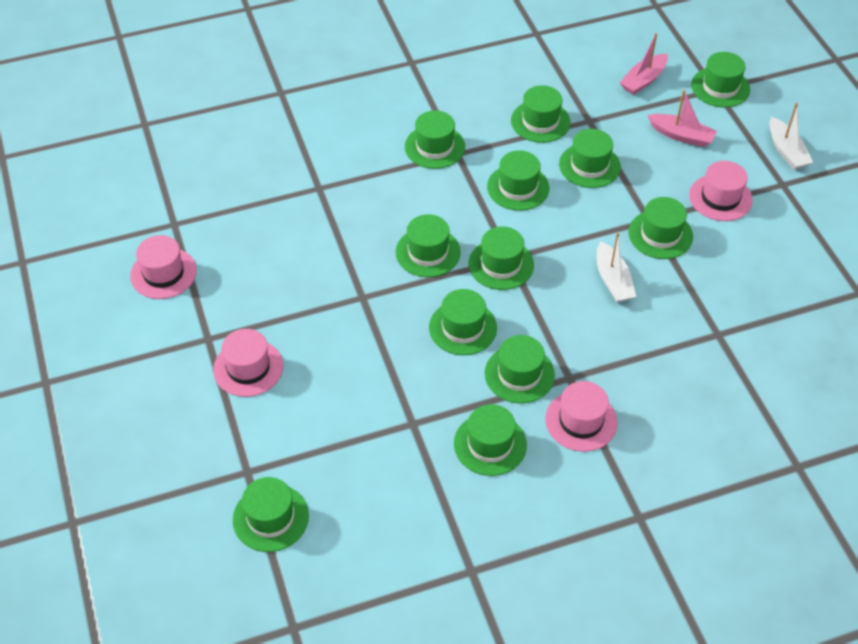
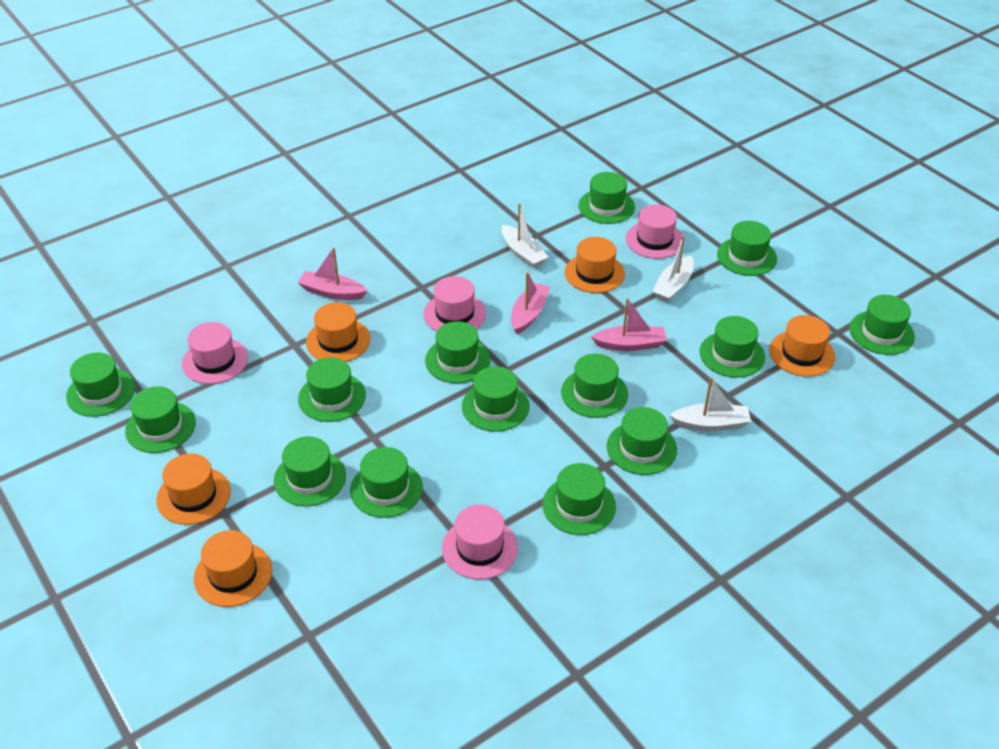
green hat: 12 -> 14
orange hat: 0 -> 5
pink boat: 2 -> 3
white boat: 2 -> 3

